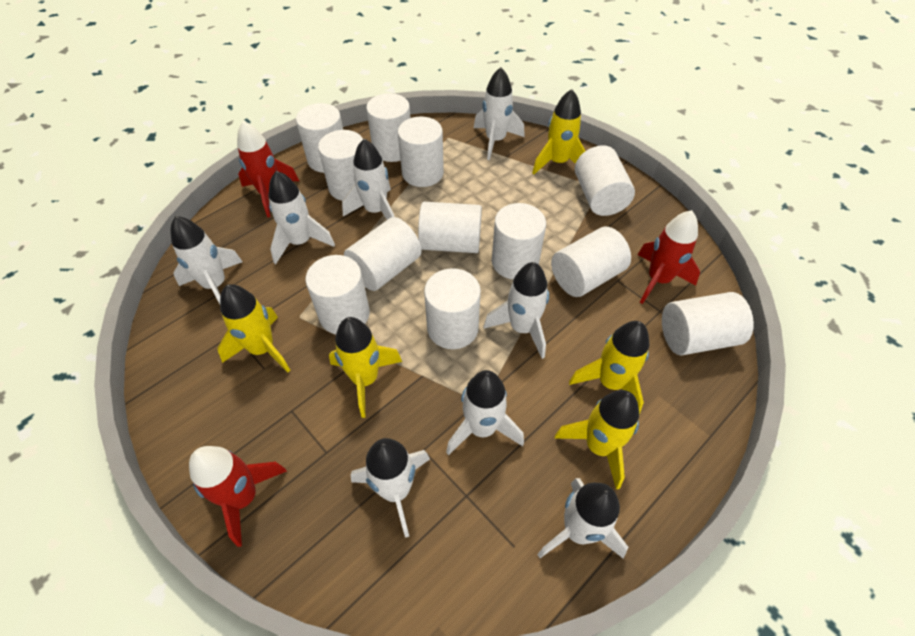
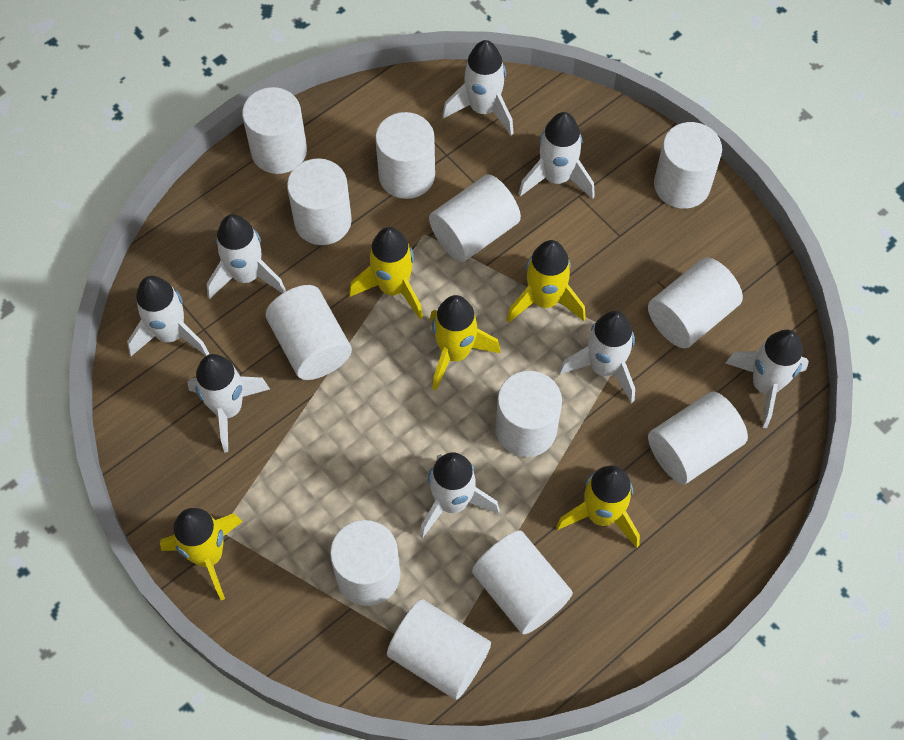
red rocket: 3 -> 0

